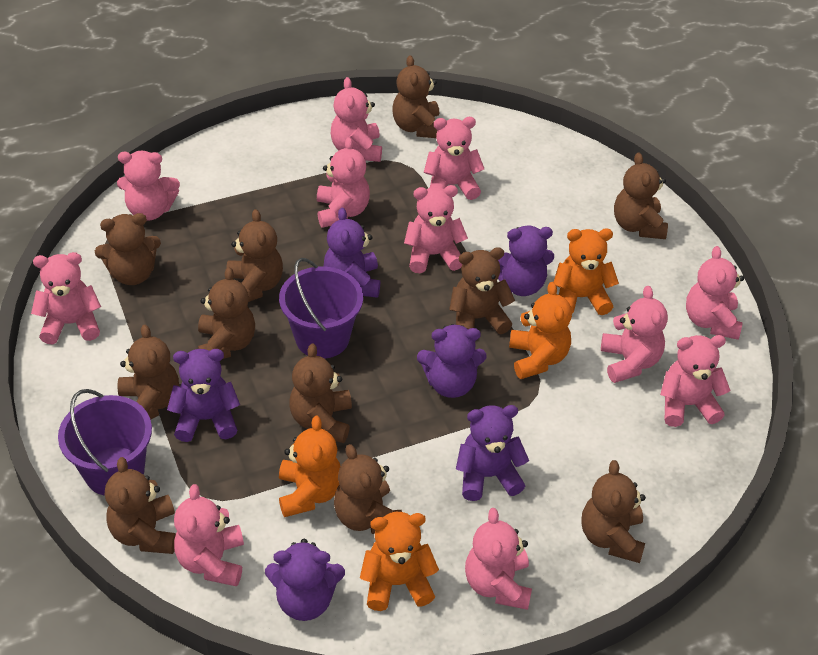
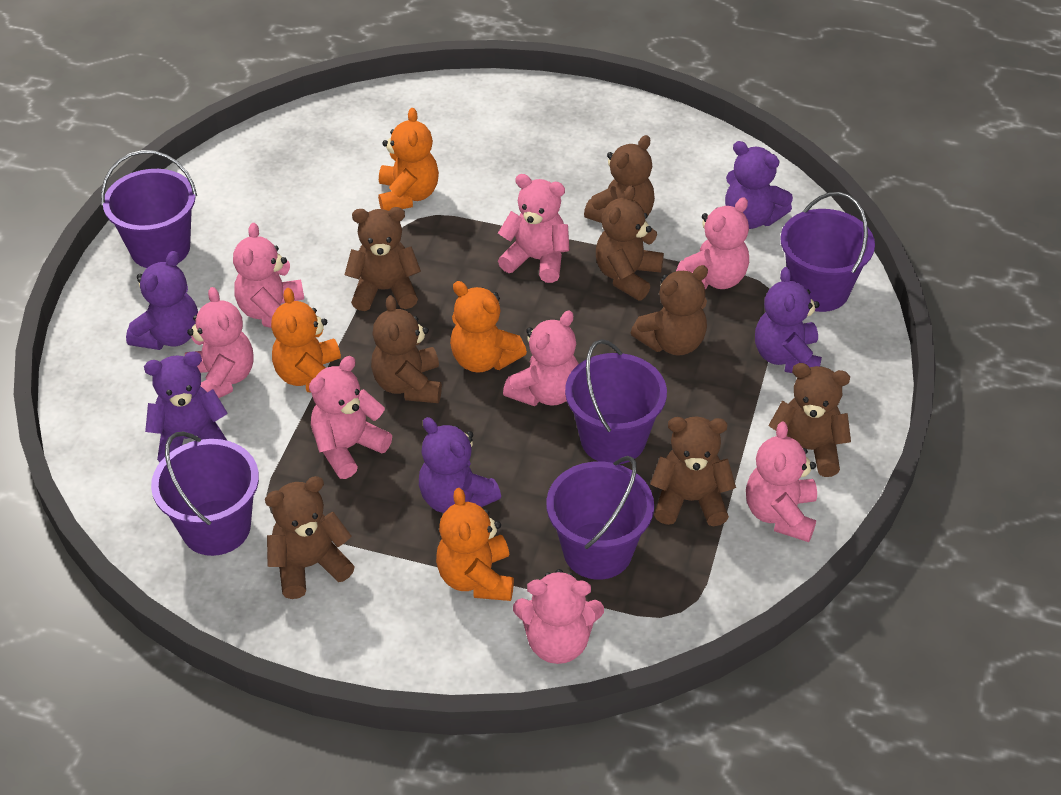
brown teddy bear: 11 -> 8
pink teddy bear: 11 -> 8
purple bucket: 2 -> 5
purple teddy bear: 6 -> 5

